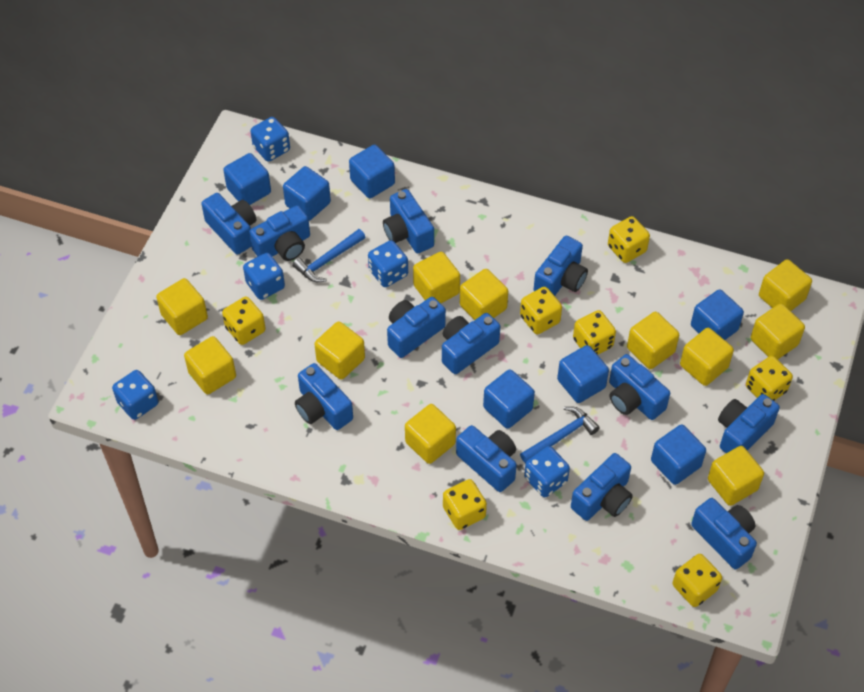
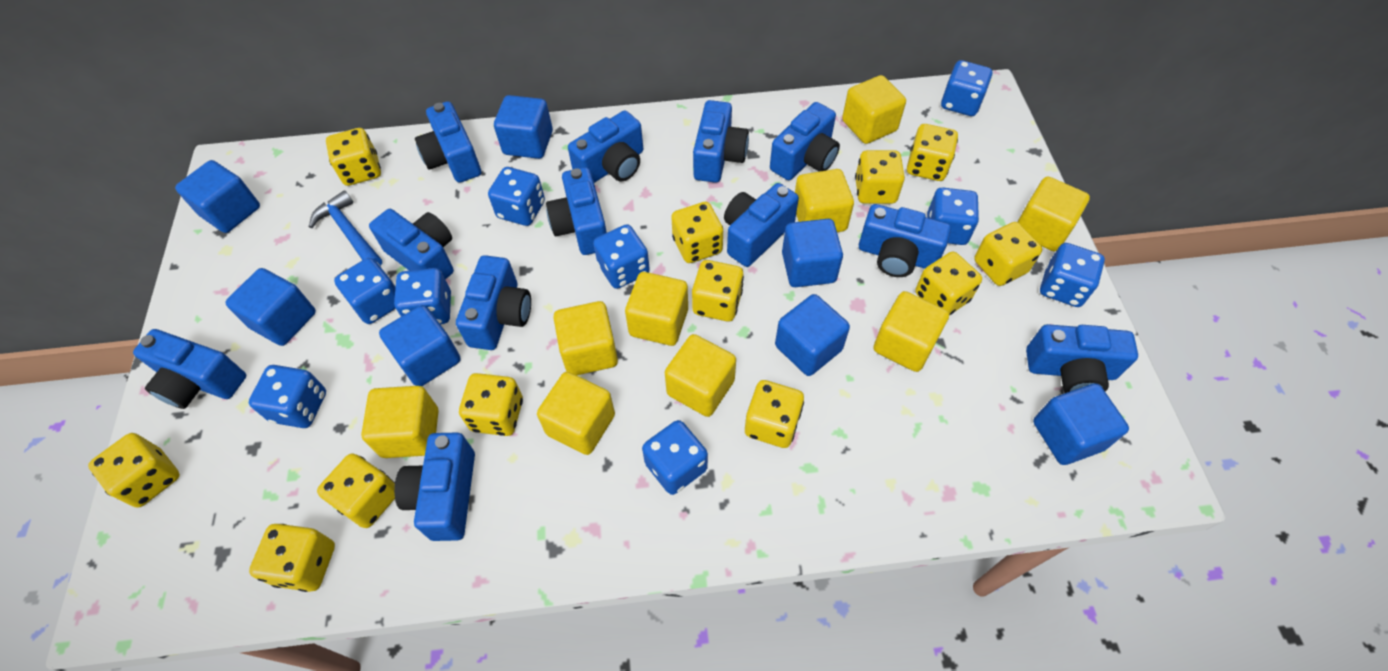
blue dice: 5 -> 9
blue hammer: 2 -> 1
yellow cube: 11 -> 9
yellow dice: 7 -> 12

